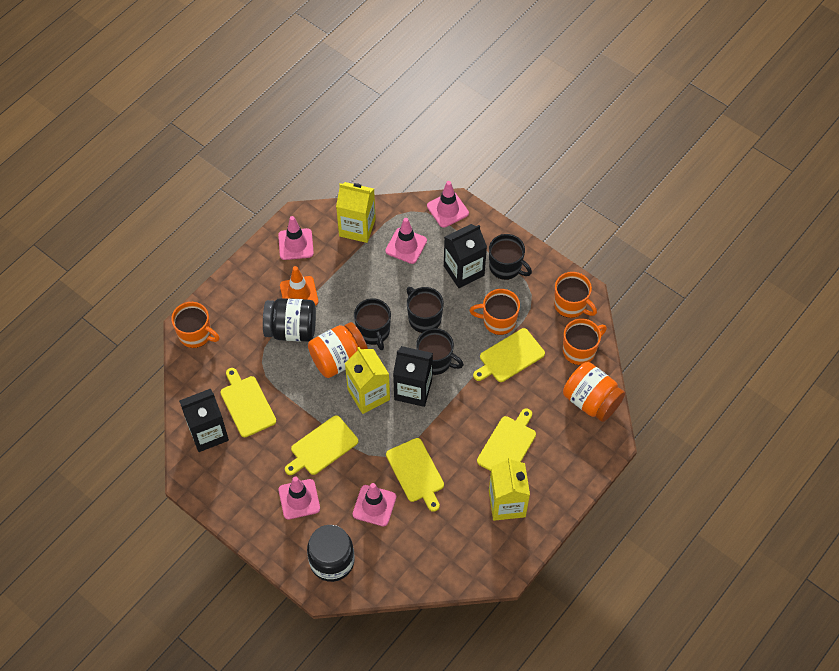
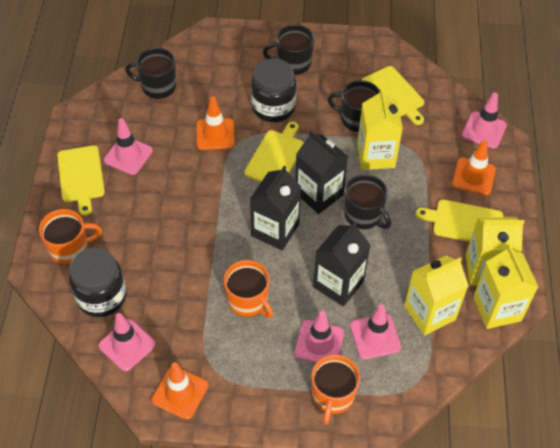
orange jar: 2 -> 0
orange mug: 4 -> 3
orange traffic cone: 1 -> 3
yellow carton: 3 -> 4
yellow cutting board: 5 -> 4

